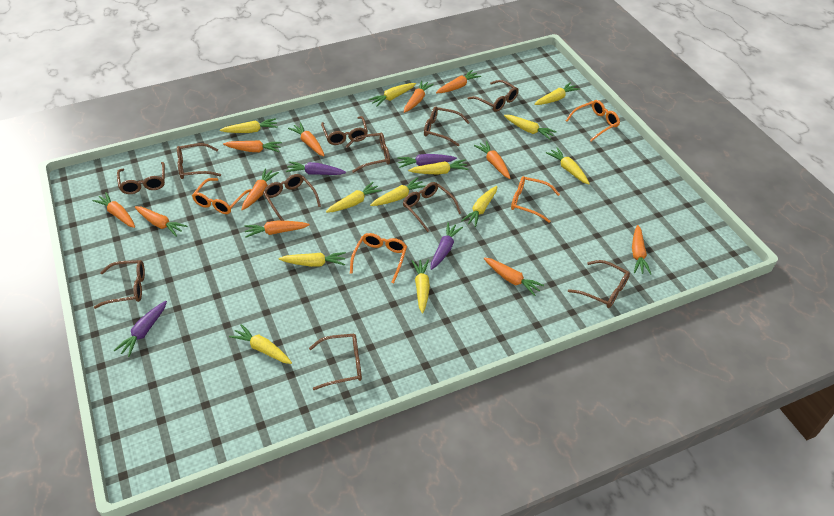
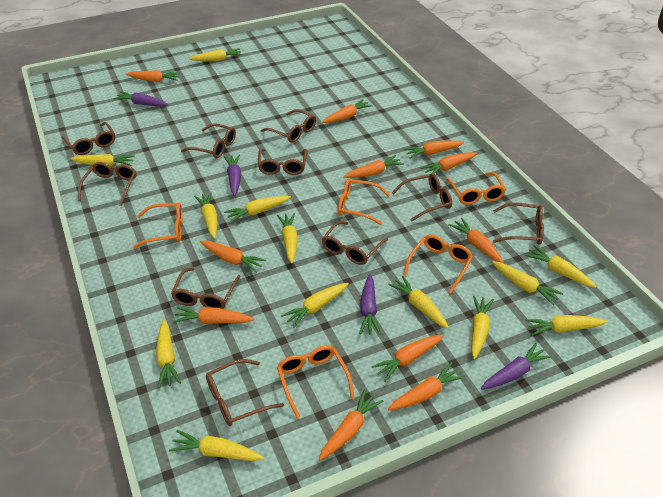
brown glasses: 11 -> 10
orange glasses: 4 -> 5
yellow carrot: 12 -> 13

